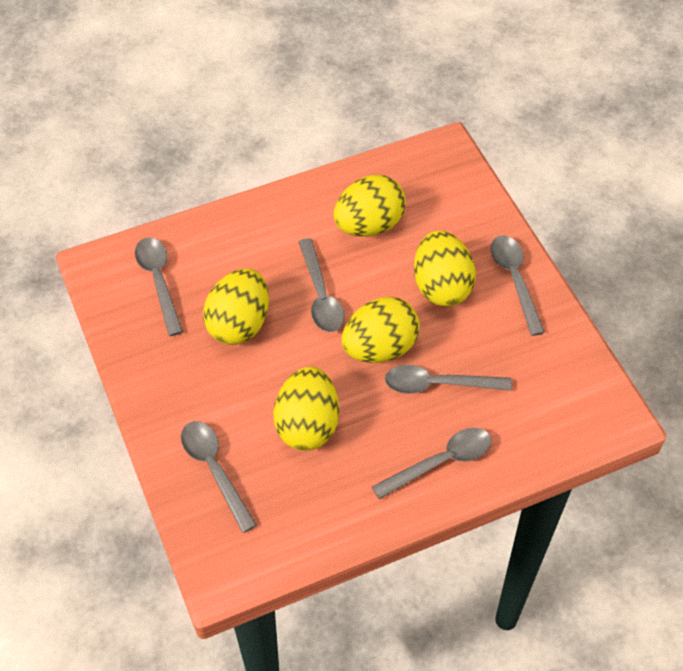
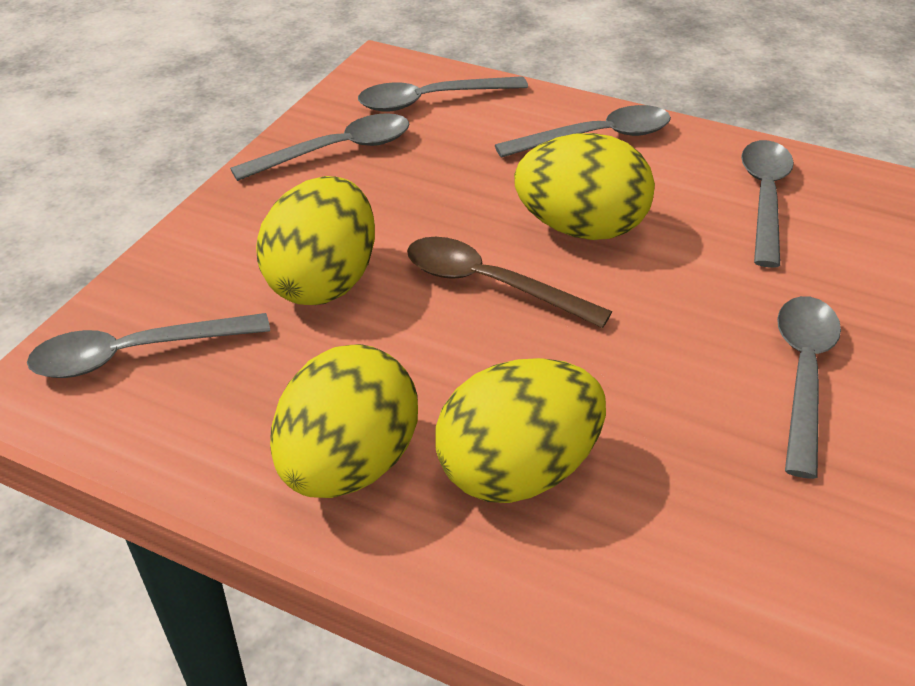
brown spoon: 0 -> 1
yellow egg: 5 -> 4

